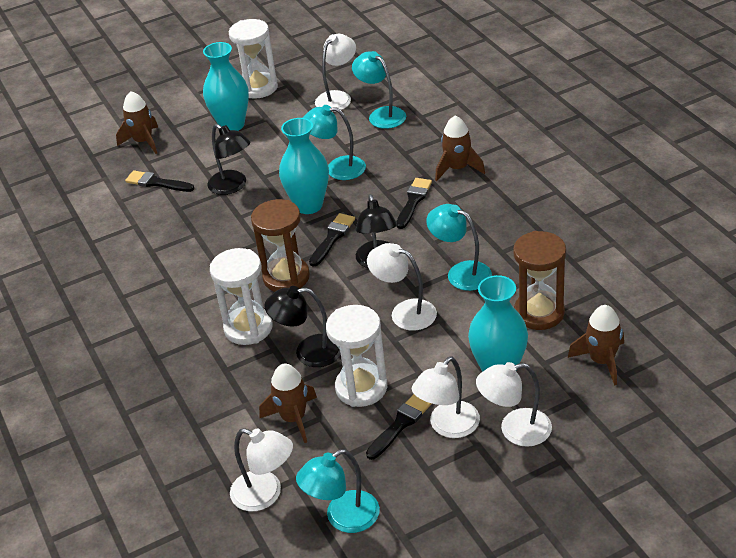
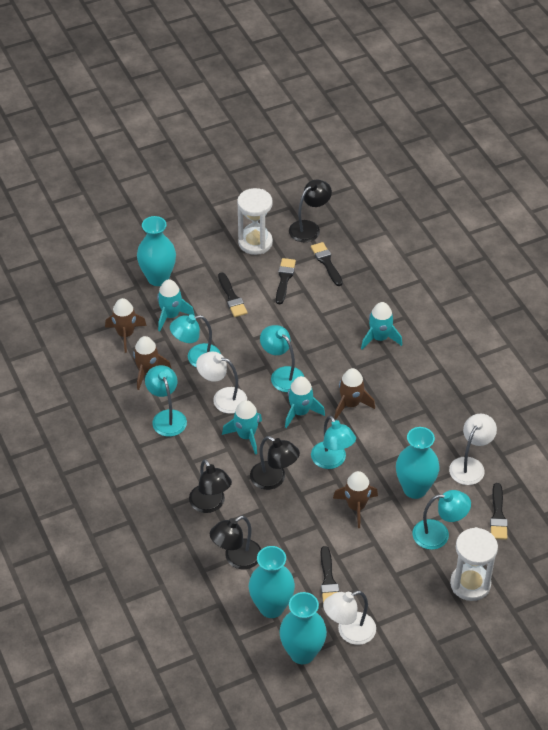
black brush: 4 -> 5
black lamp: 3 -> 4
brown hourglass: 2 -> 0
turquoise lamp: 4 -> 5
turquoise rocket: 0 -> 4
turquoise vase: 3 -> 4
white hourglass: 3 -> 2
white lamp: 5 -> 3

